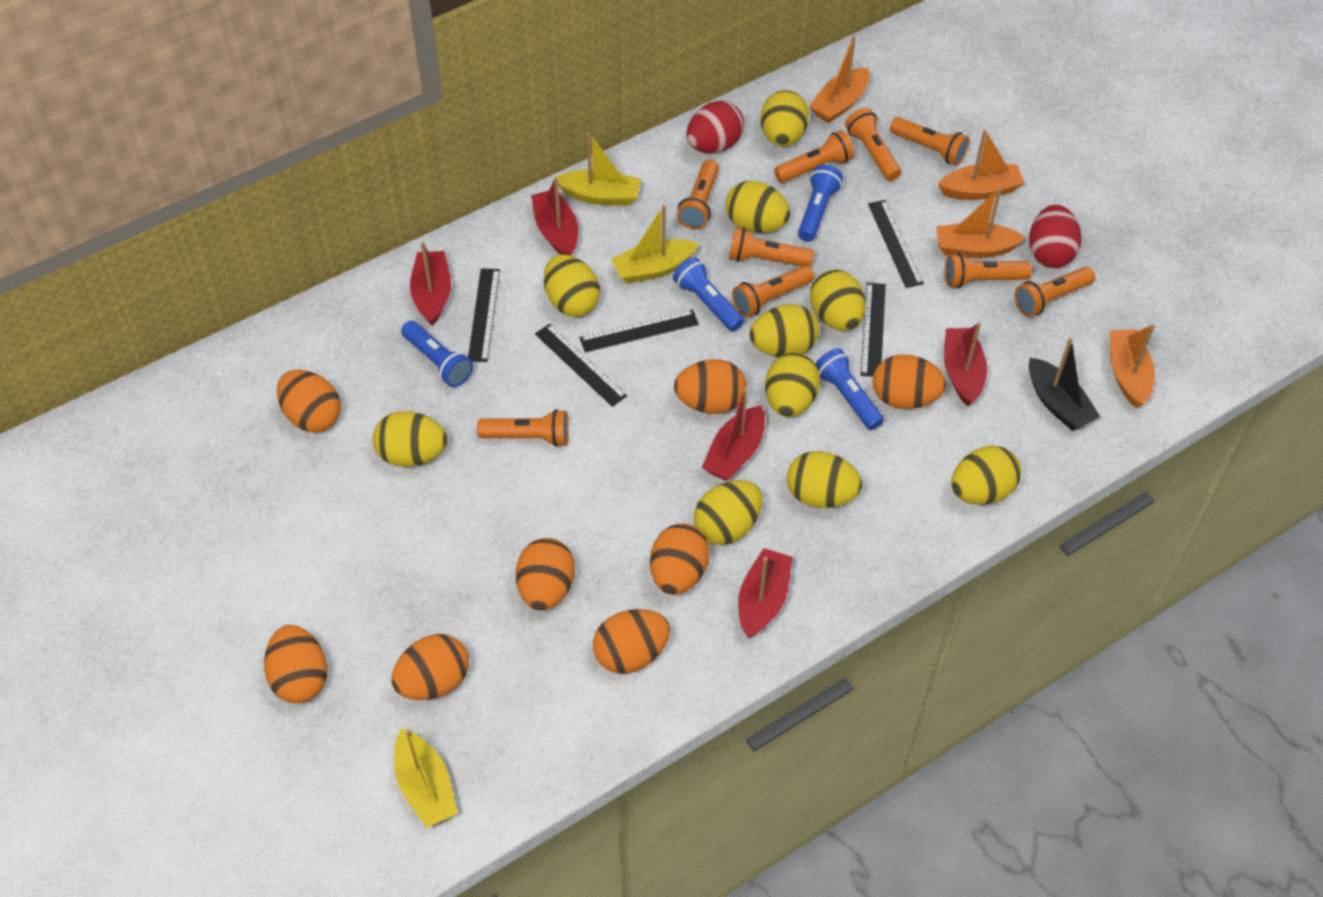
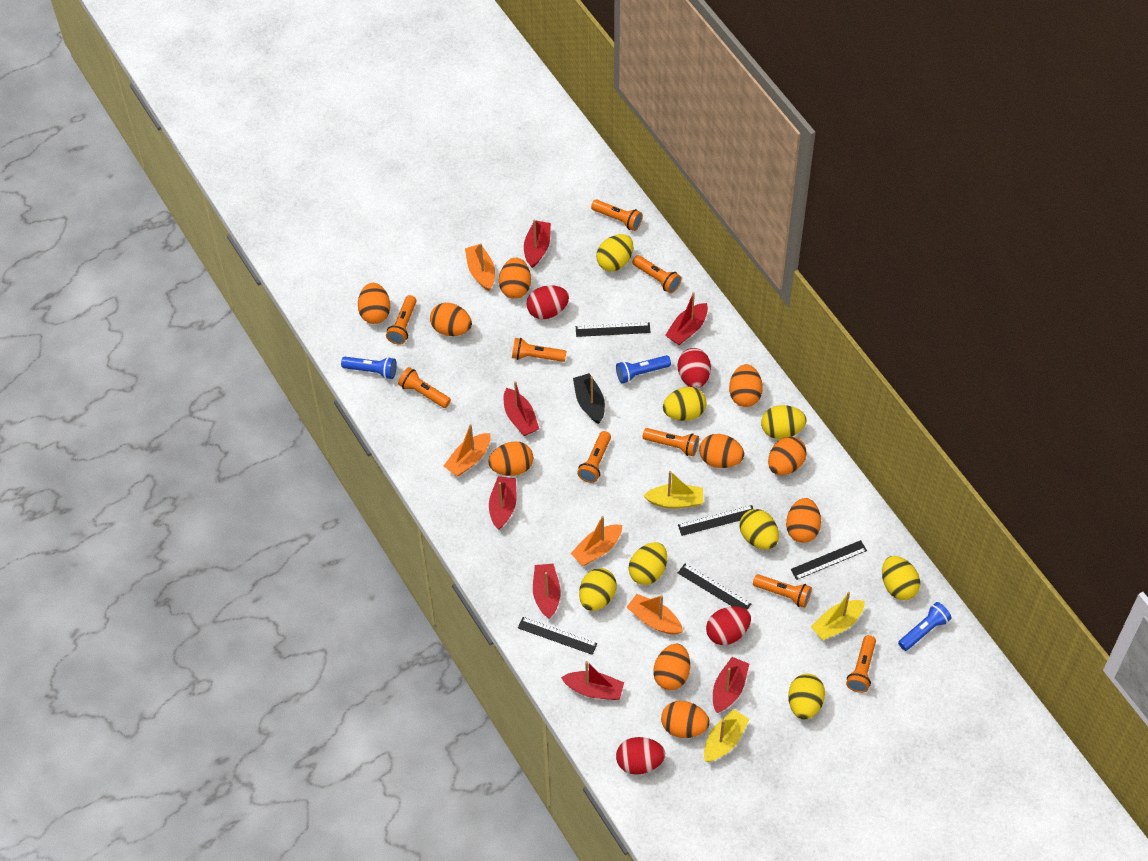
blue flashlight: 4 -> 3
orange egg: 8 -> 10
red boat: 5 -> 7
red egg: 2 -> 4
yellow egg: 10 -> 8

